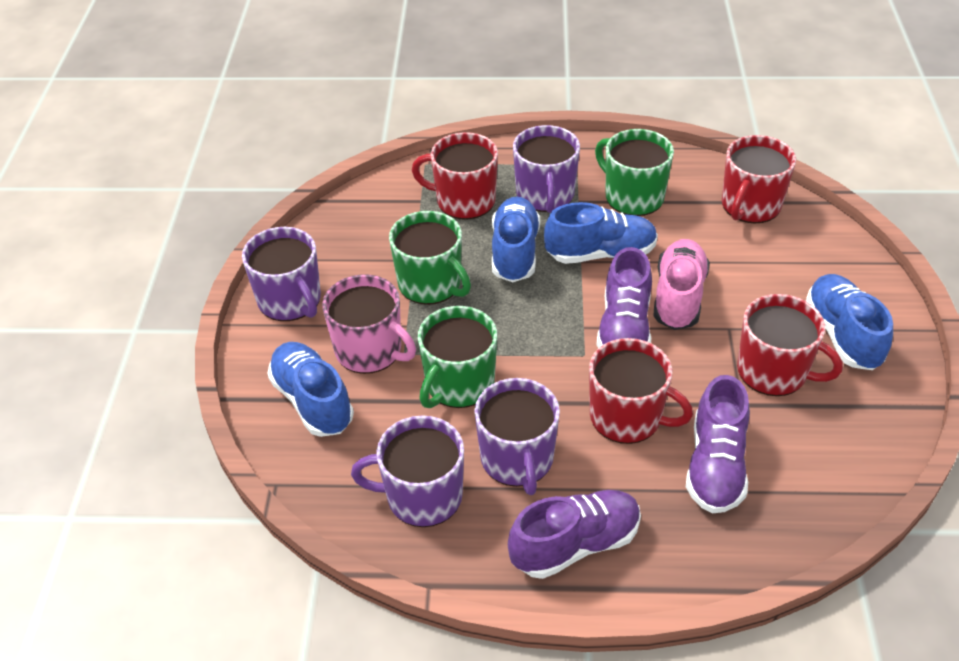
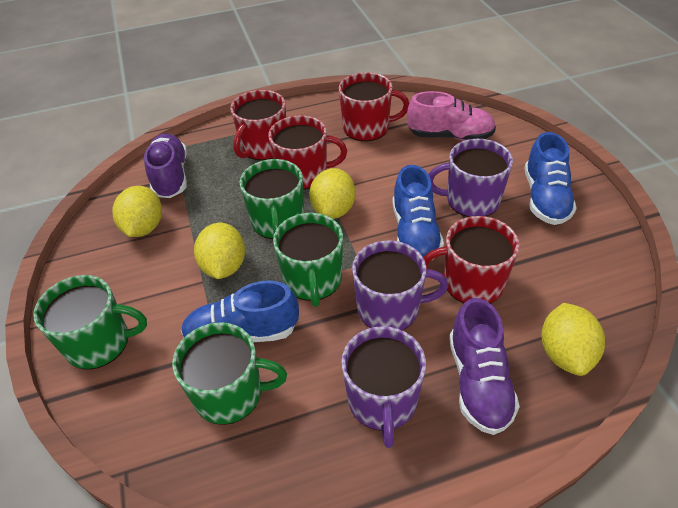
blue shoe: 4 -> 3
green mug: 3 -> 4
pink mug: 1 -> 0
purple mug: 4 -> 3
purple shoe: 3 -> 2
yellow lemon: 0 -> 4

